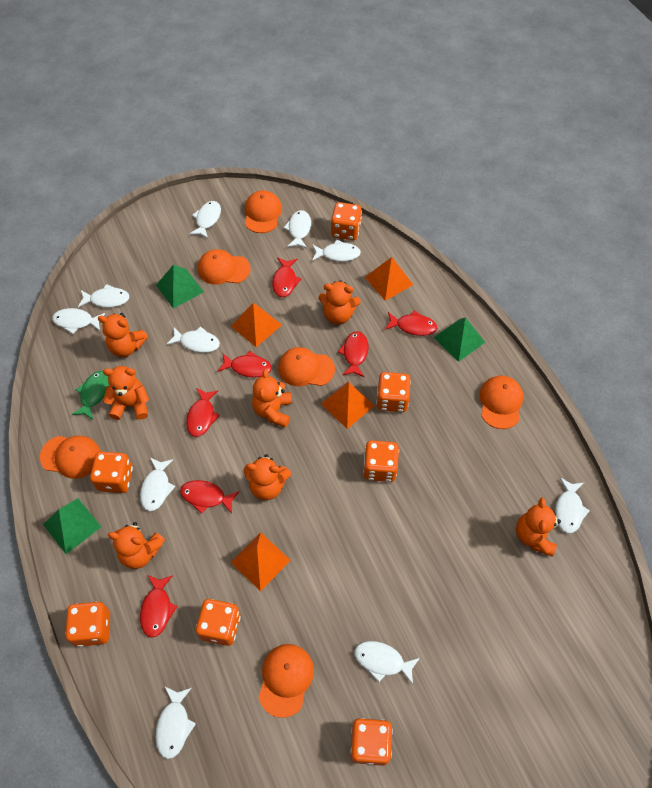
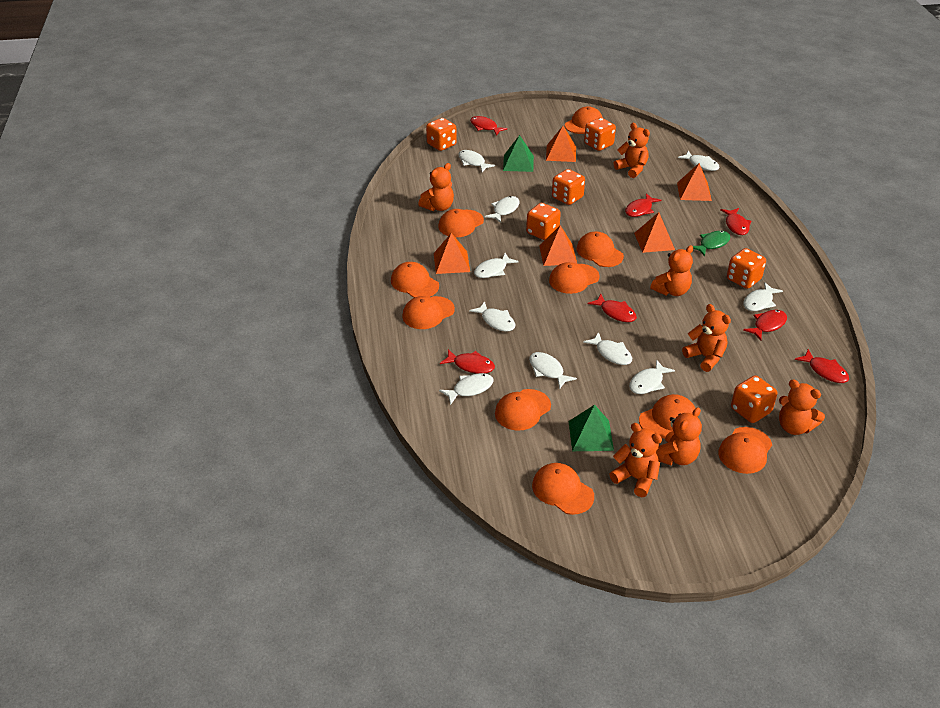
green pyramid: 3 -> 2
orange cap: 6 -> 10
orange dice: 7 -> 6
orange pyramid: 4 -> 5

